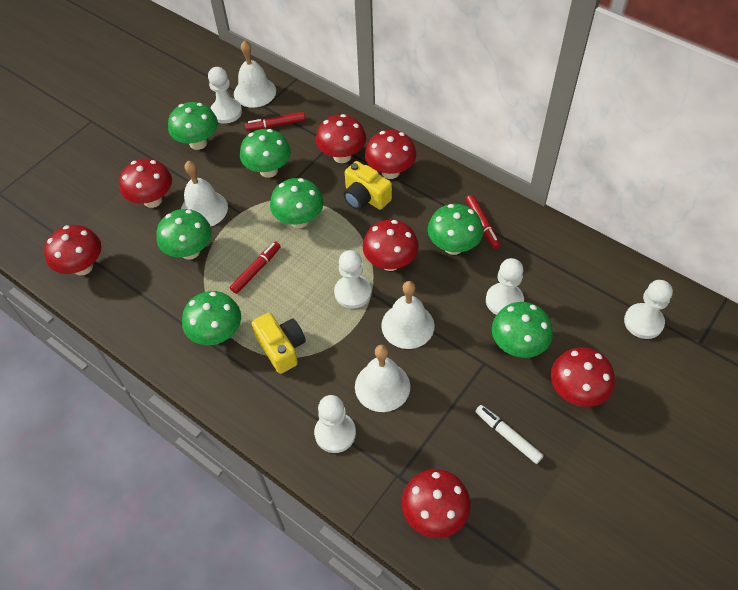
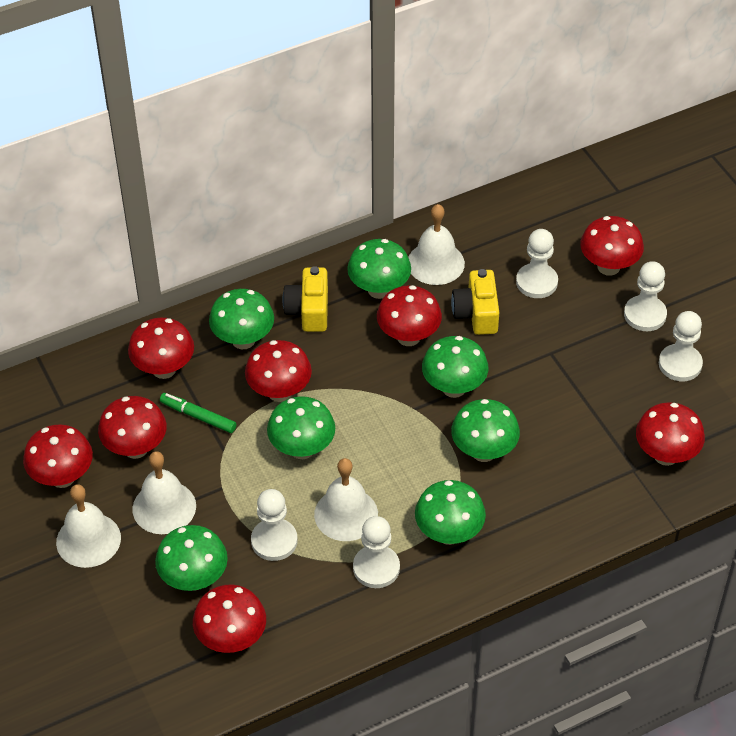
green marker: 0 -> 1
red marker: 3 -> 0
red mushroom: 7 -> 8
white marker: 1 -> 0

